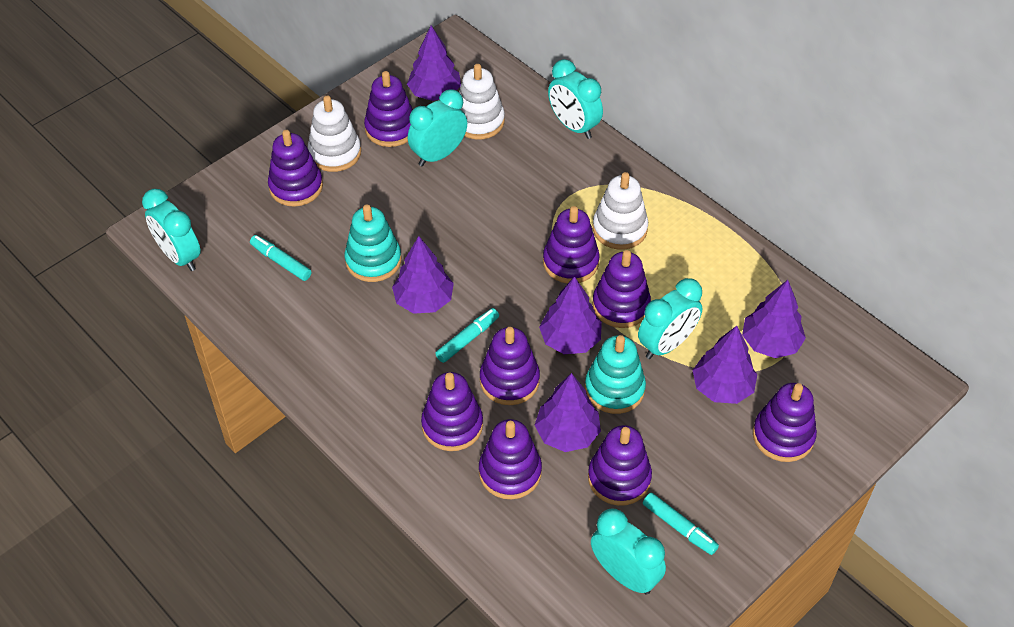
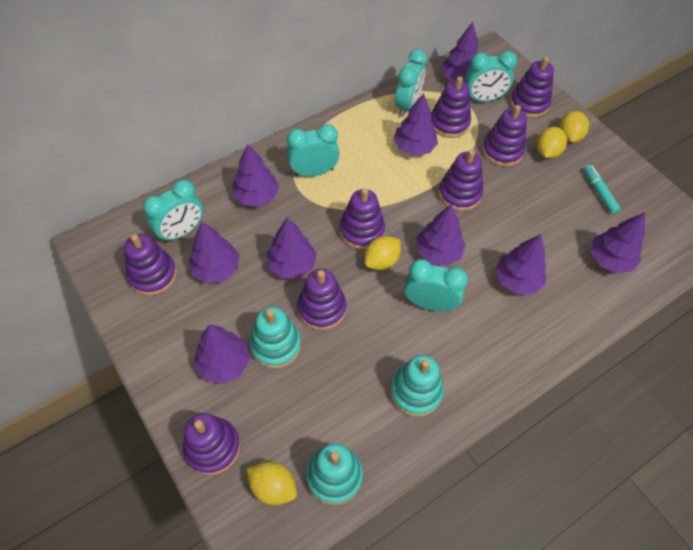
purple stacking toy: 9 -> 8
purple tree: 6 -> 9
turquoise marker: 3 -> 1
turquoise stacking toy: 2 -> 3
white stacking toy: 3 -> 0
yellow lemon: 0 -> 4

